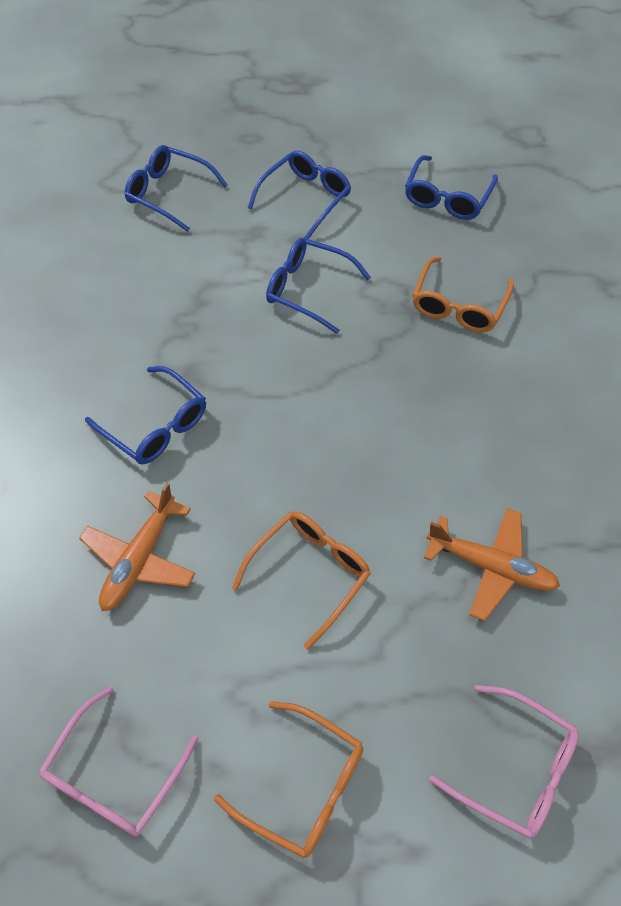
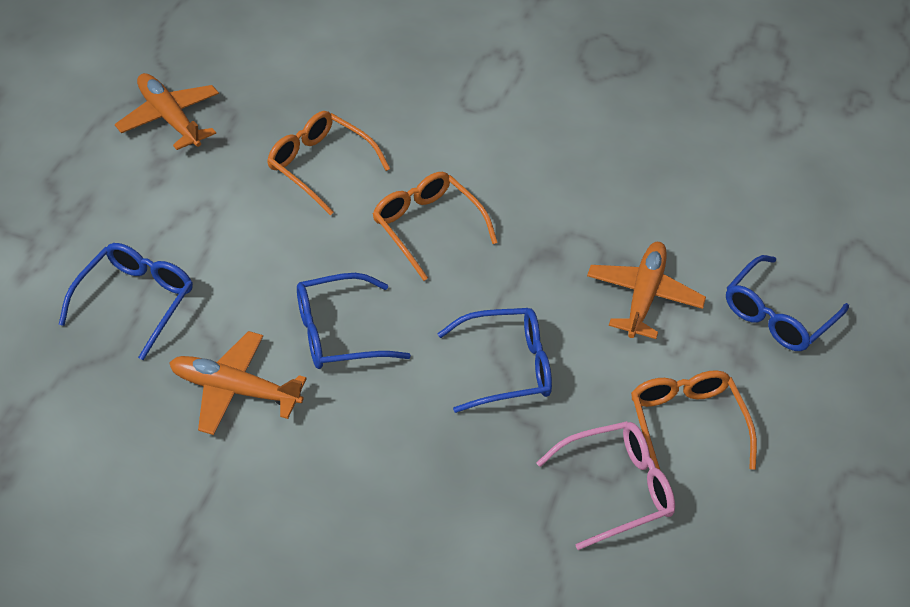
blue glasses: 5 -> 4
orange plane: 2 -> 3
pink glasses: 2 -> 1

